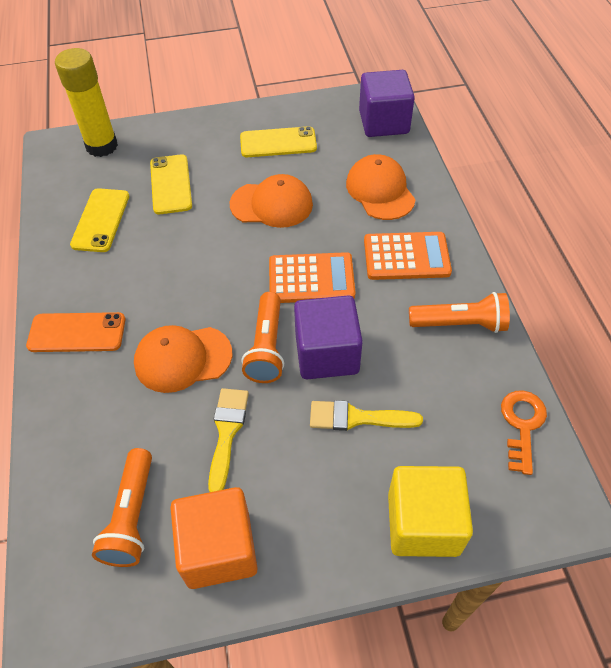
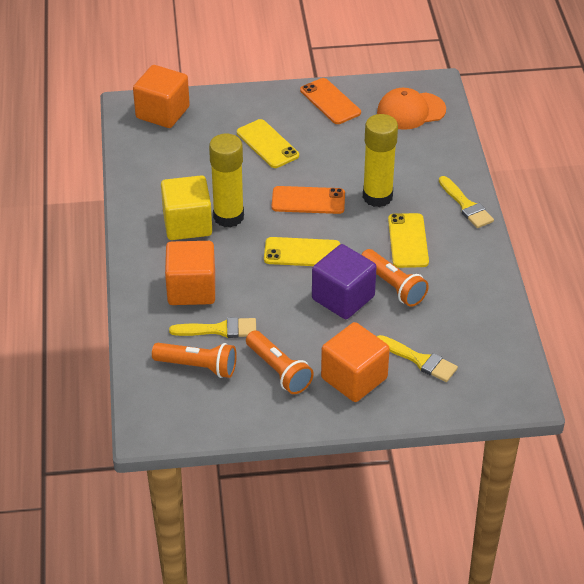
orange calculator: 2 -> 0
orange cap: 3 -> 1
orange cube: 1 -> 3
orange key: 1 -> 0
orange phone: 1 -> 2
purple cube: 2 -> 1
yellow brush: 2 -> 3
yellow glue stick: 1 -> 2

